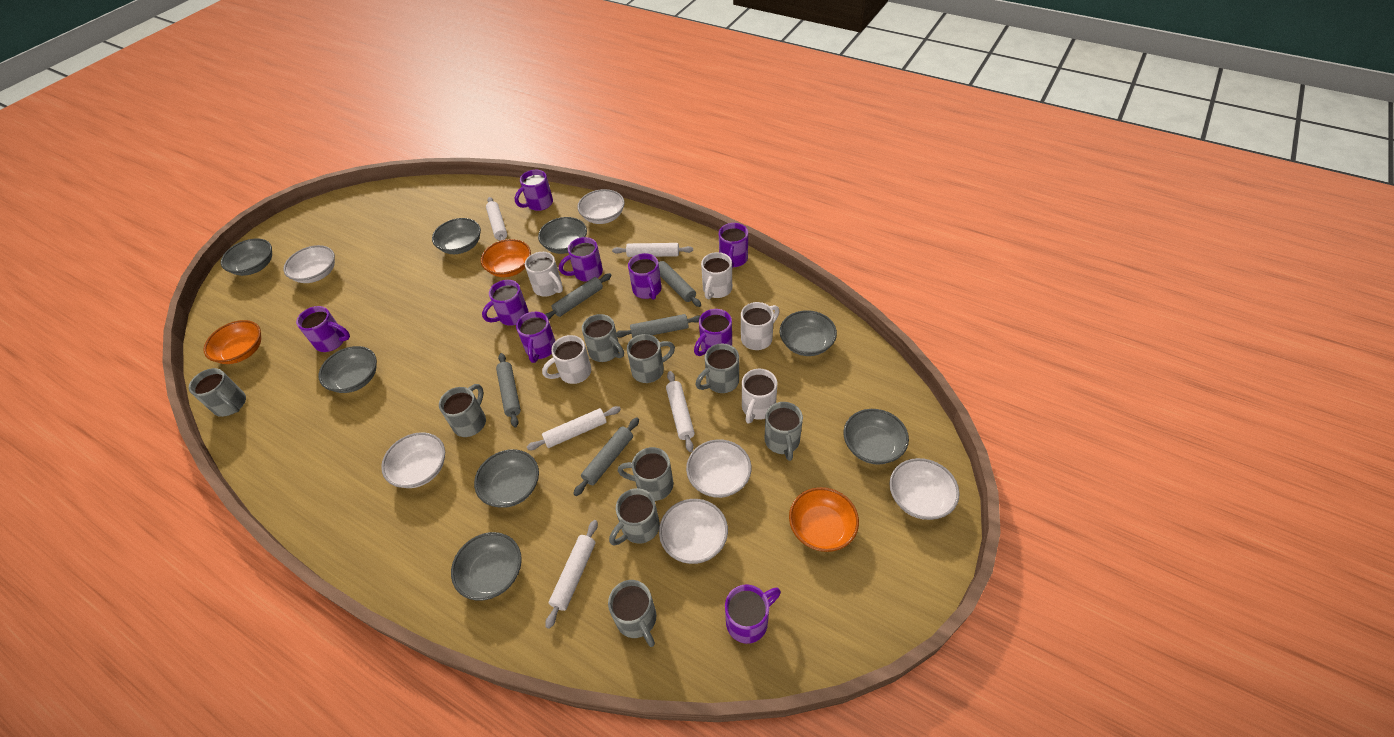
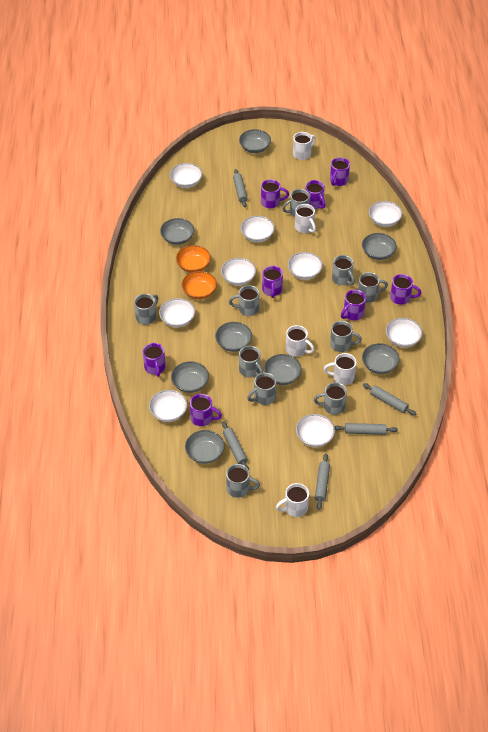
grey mug: 9 -> 10
orange bowl: 3 -> 2
purple mug: 9 -> 8
white bowl: 6 -> 9
white rolling pin: 5 -> 0

